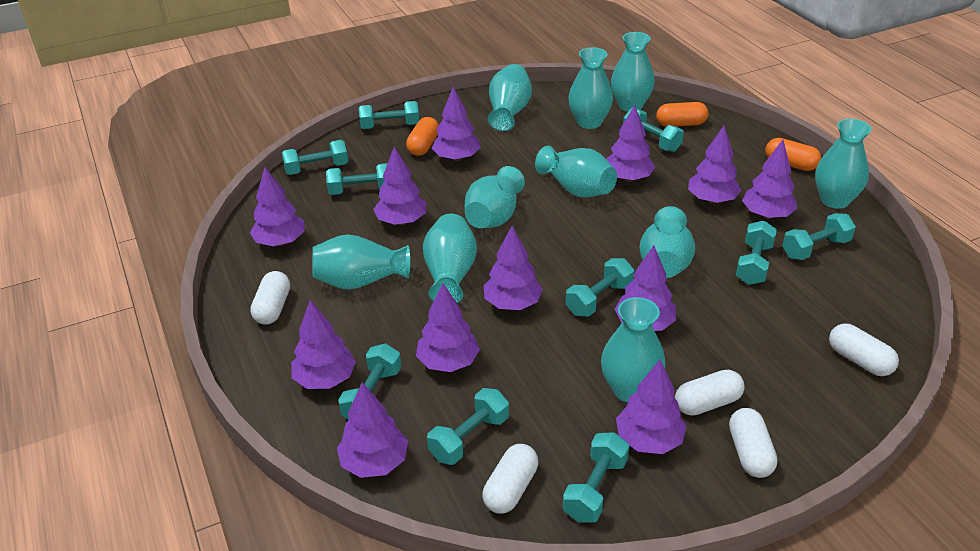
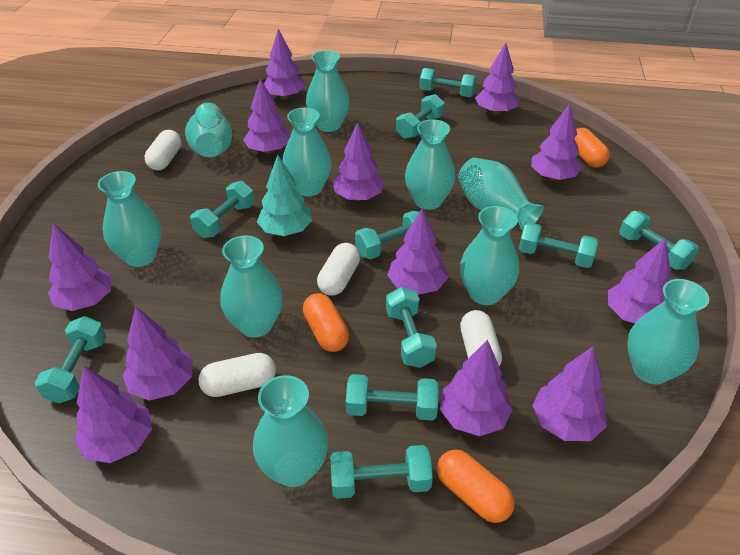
turquoise tree: 0 -> 1
white capsule: 5 -> 4

